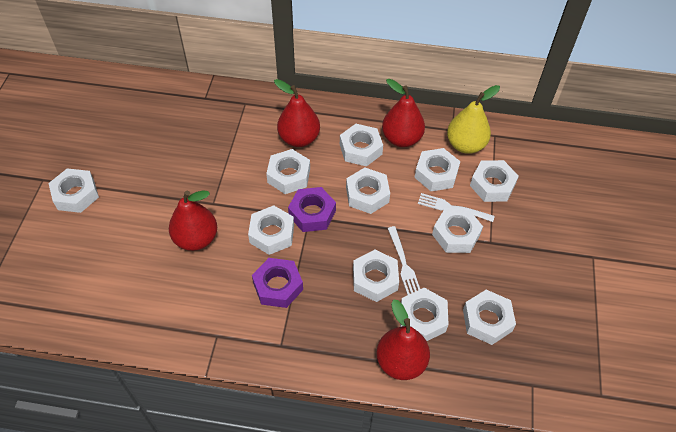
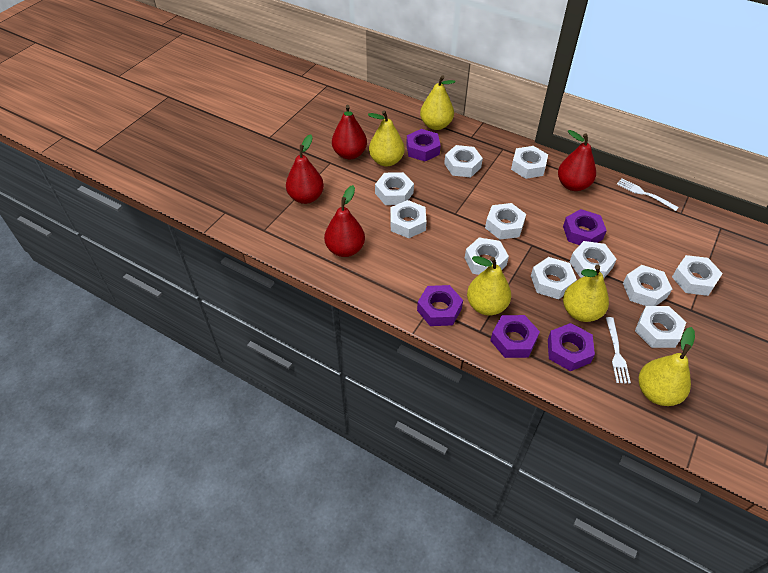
purple nut: 2 -> 5
yellow pear: 1 -> 5

